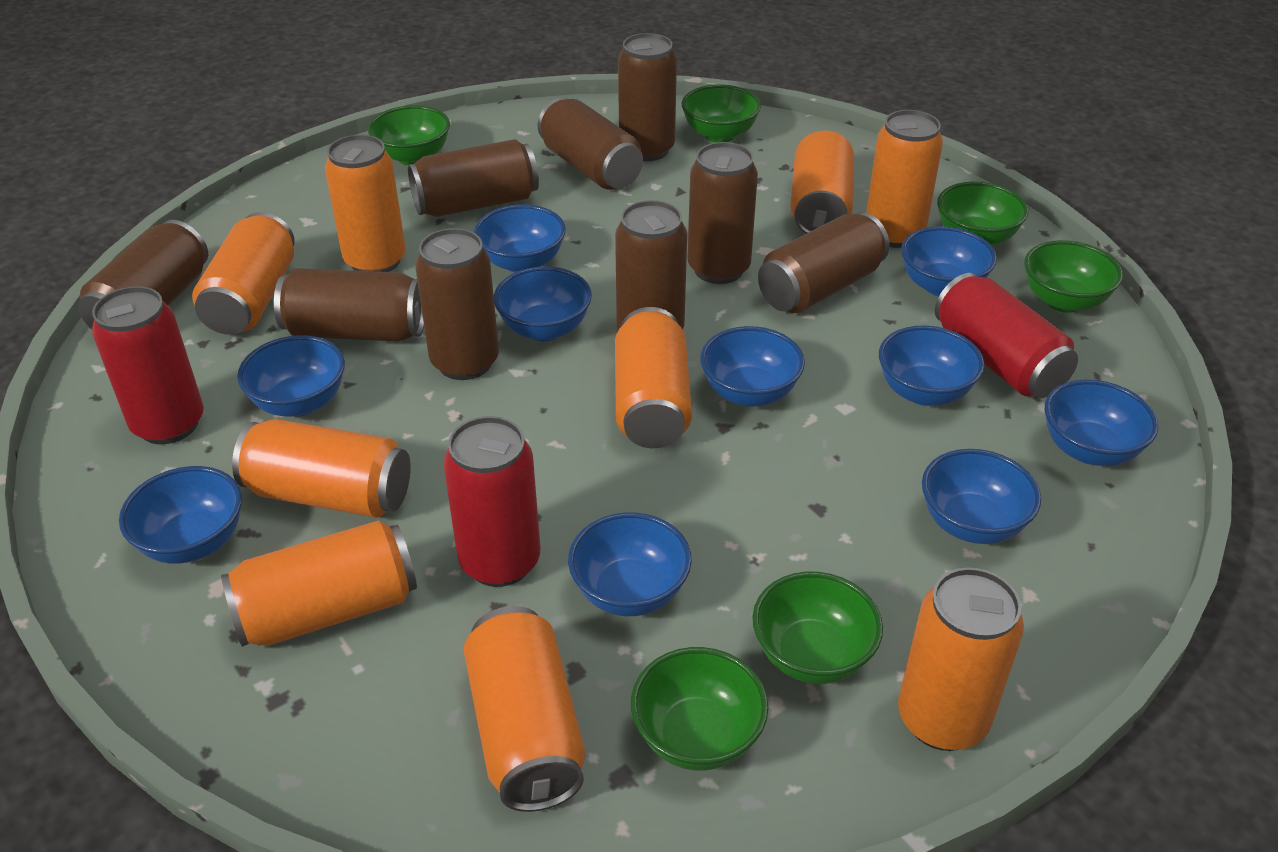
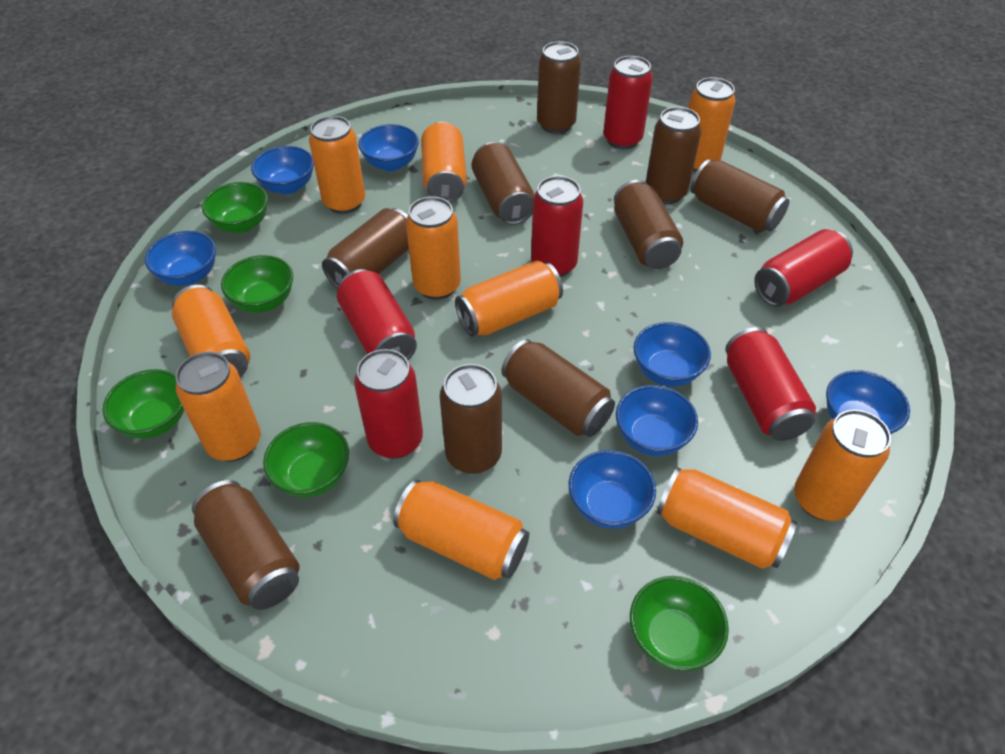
blue bowl: 10 -> 7
green bowl: 6 -> 5
orange can: 9 -> 10
red can: 3 -> 6

